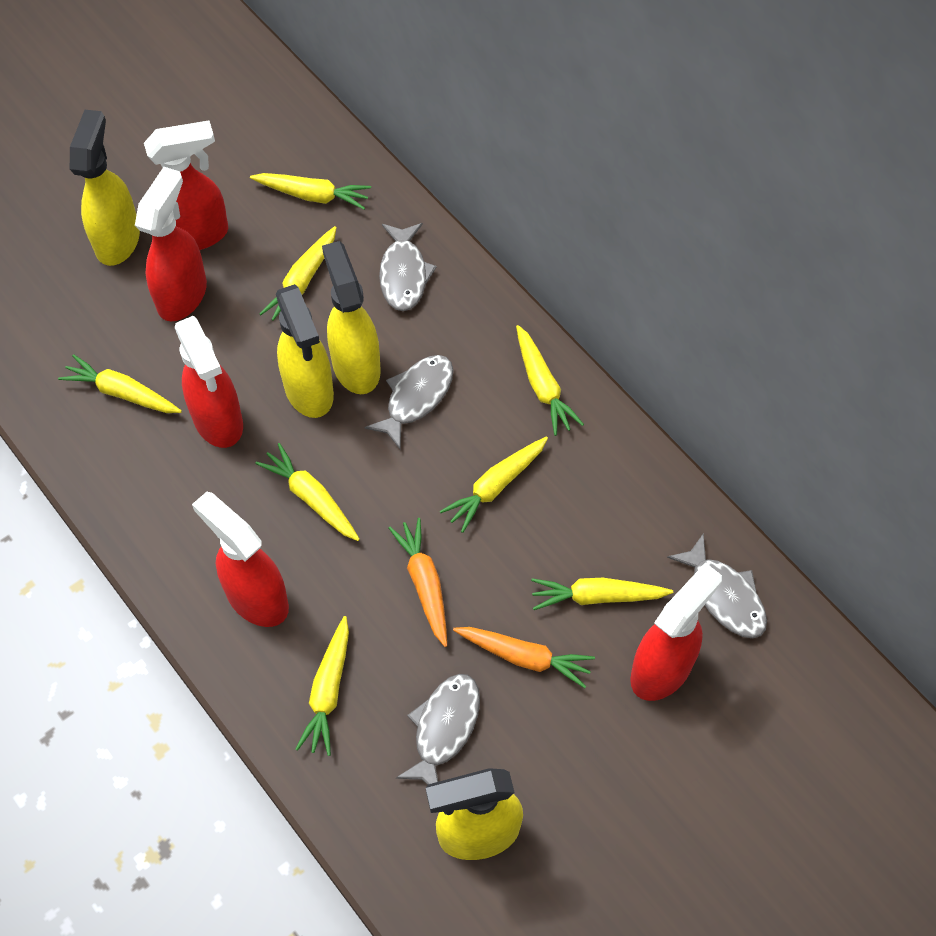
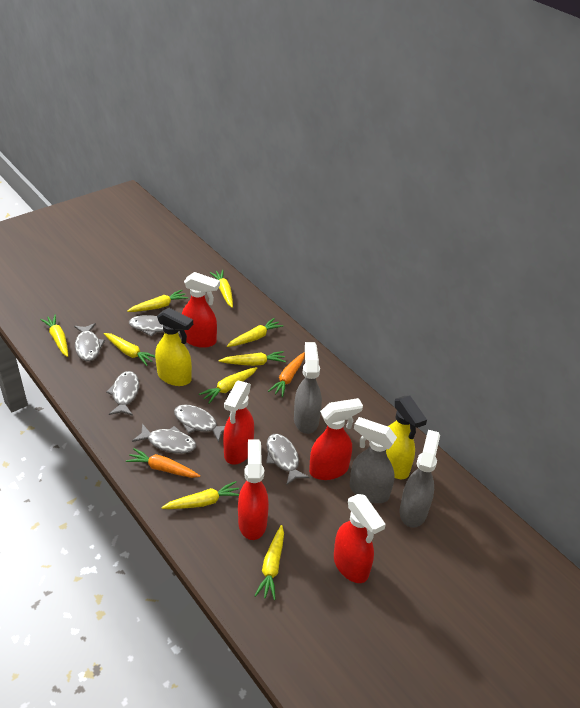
grey fish: 4 -> 6
grey spray bottle: 0 -> 3
yellow carrot: 8 -> 9
yellow spray bottle: 4 -> 2

